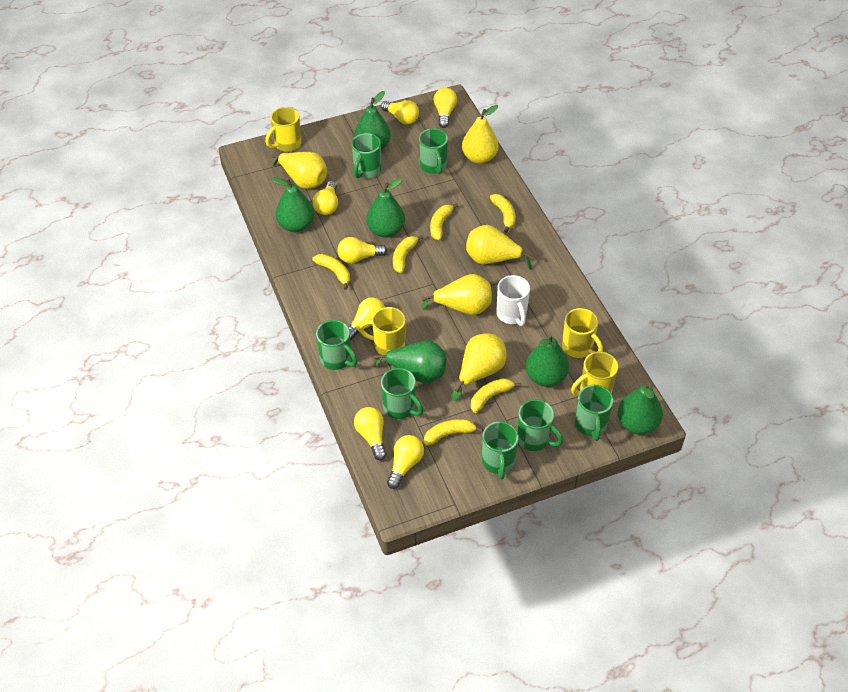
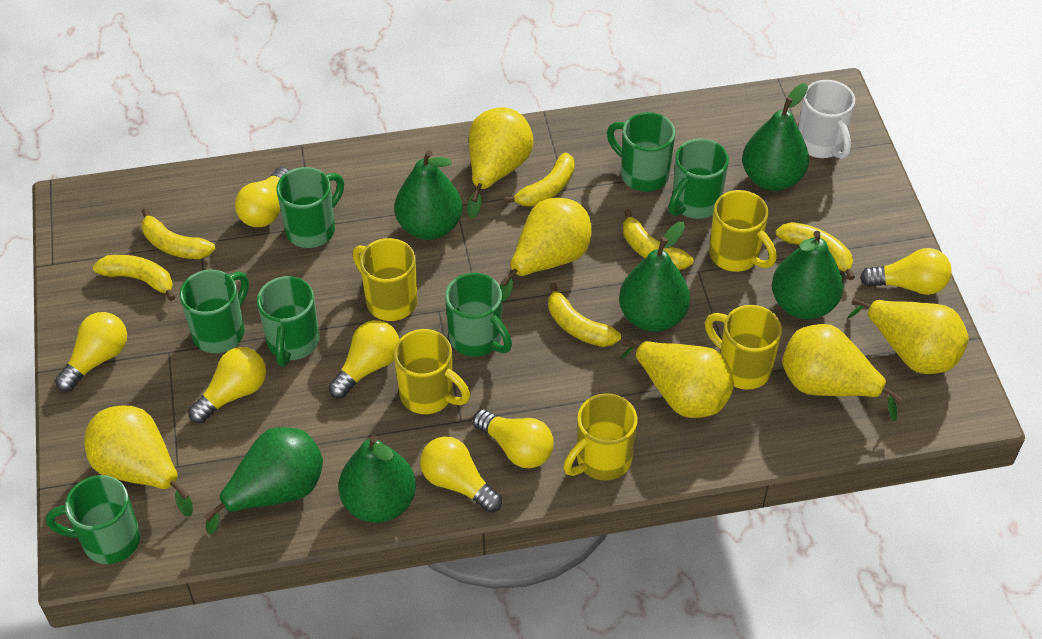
yellow mug: 4 -> 5
yellow pear: 5 -> 6

